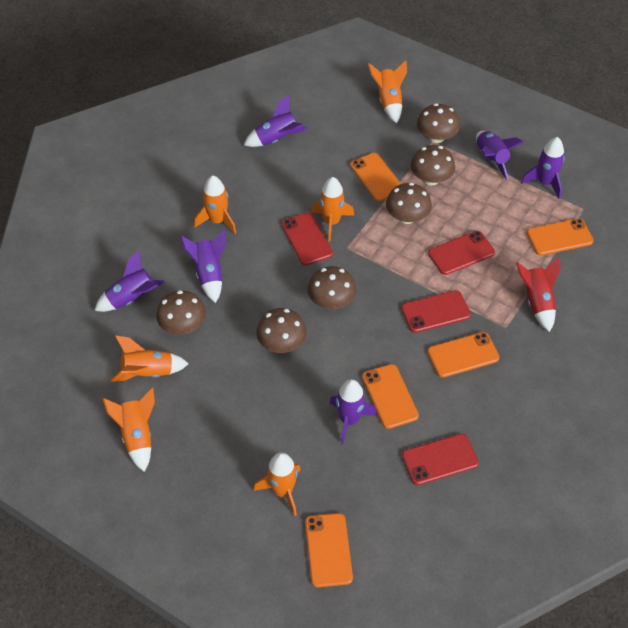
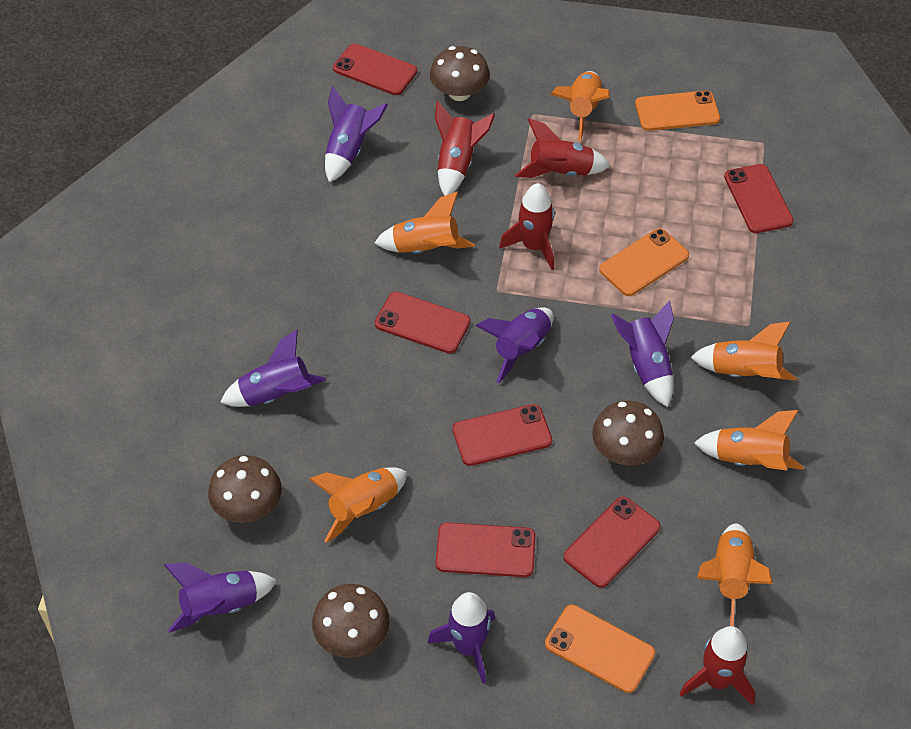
brown mushroom: 6 -> 4
orange phone: 5 -> 3
red phone: 4 -> 6
red rocket: 1 -> 4

